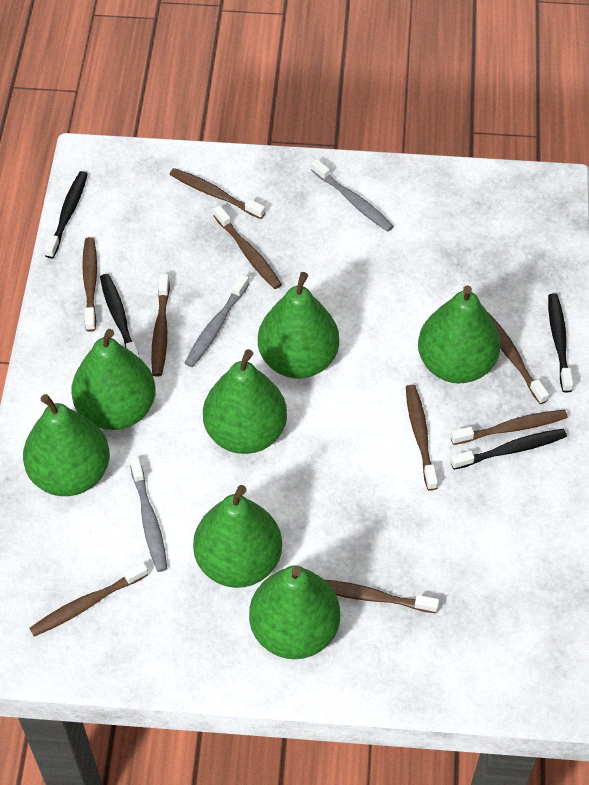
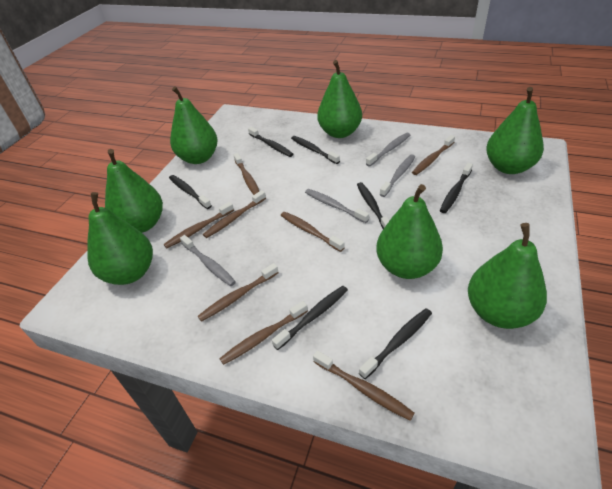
black toothbrush: 4 -> 7
brown toothbrush: 9 -> 8
grey toothbrush: 3 -> 4

